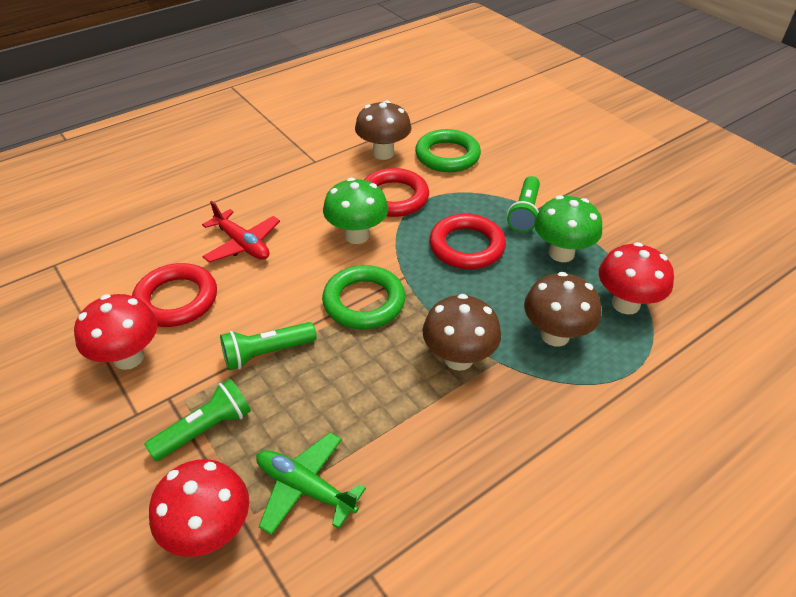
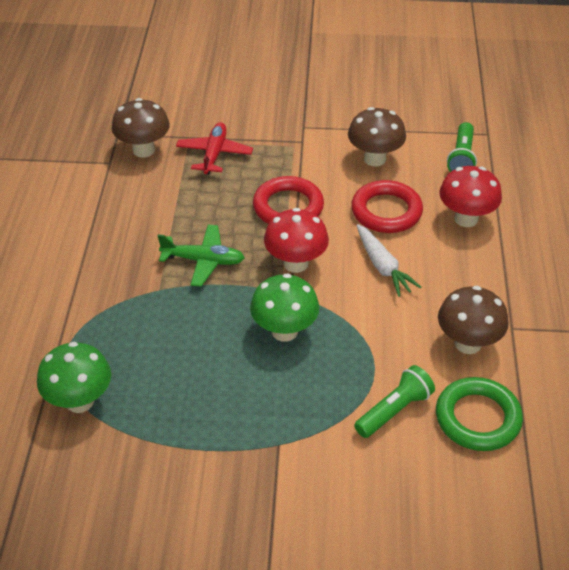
green flashlight: 3 -> 2
green ring: 2 -> 1
red mushroom: 3 -> 2
red ring: 3 -> 2
white carrot: 0 -> 1

